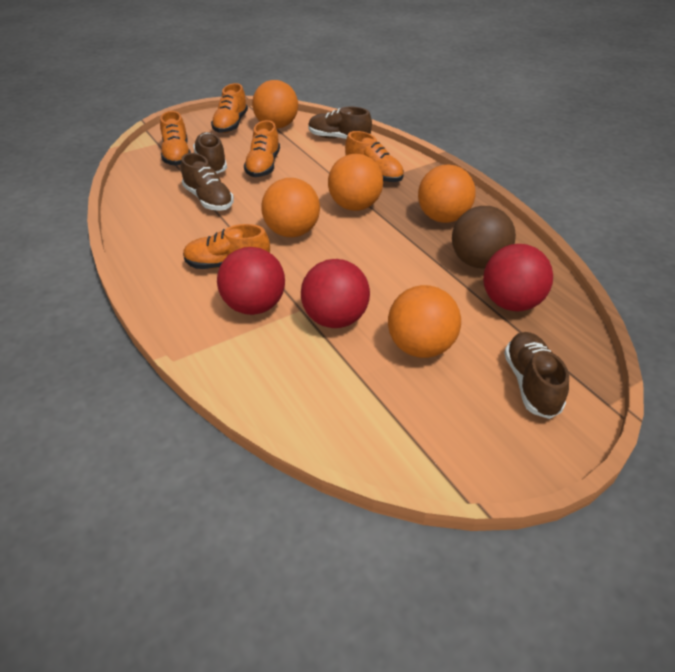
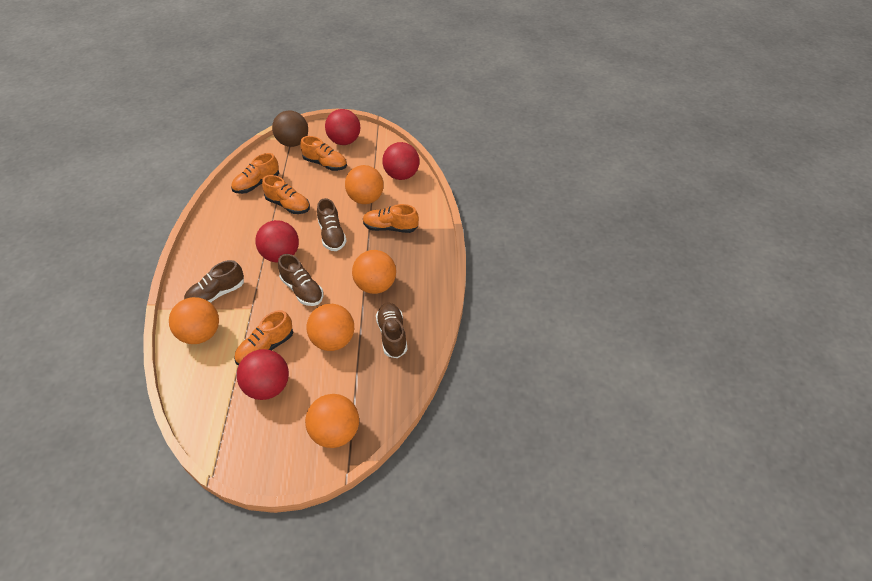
red ball: 3 -> 4

